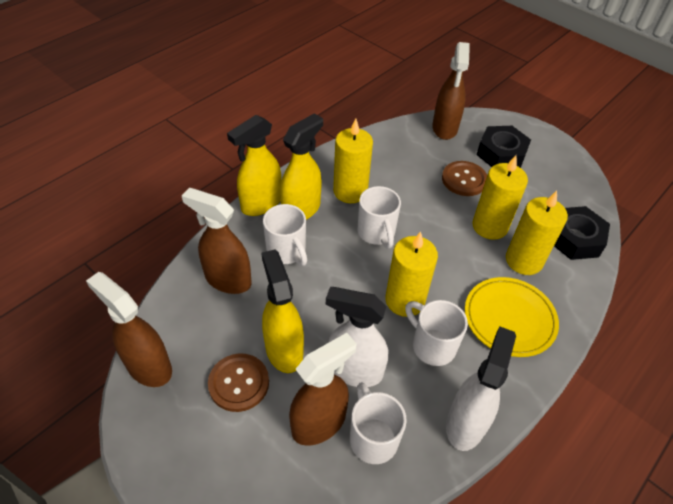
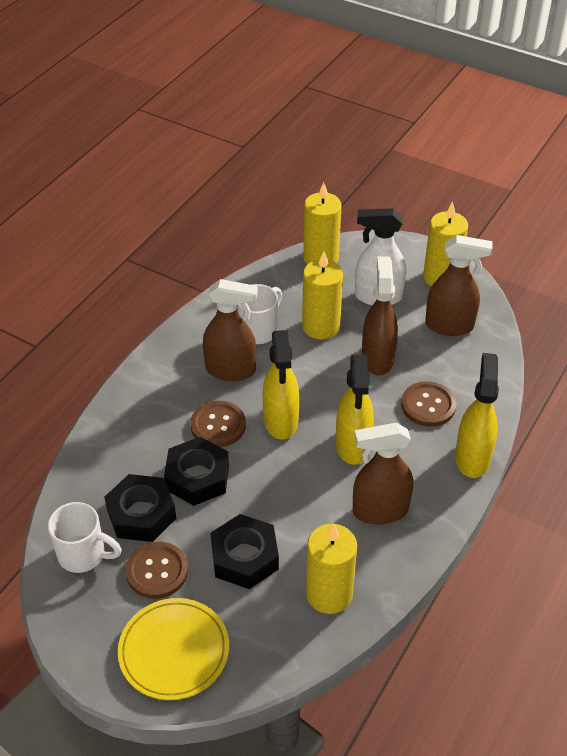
black nut: 2 -> 3
brown button: 2 -> 3
white mug: 4 -> 2
white spray bottle: 2 -> 1

